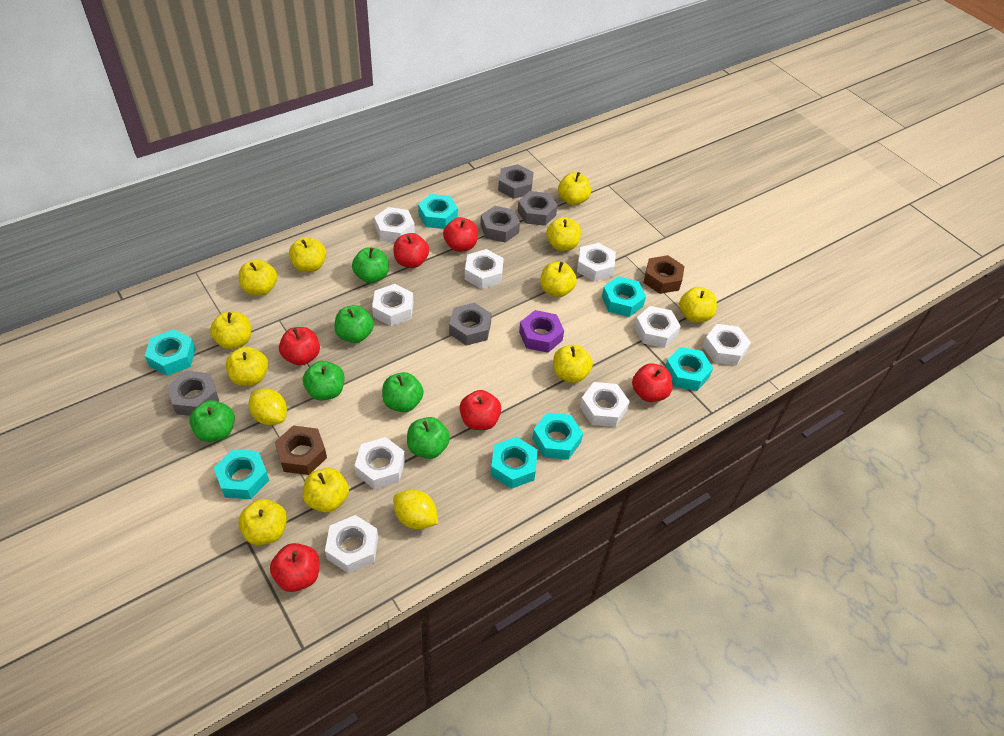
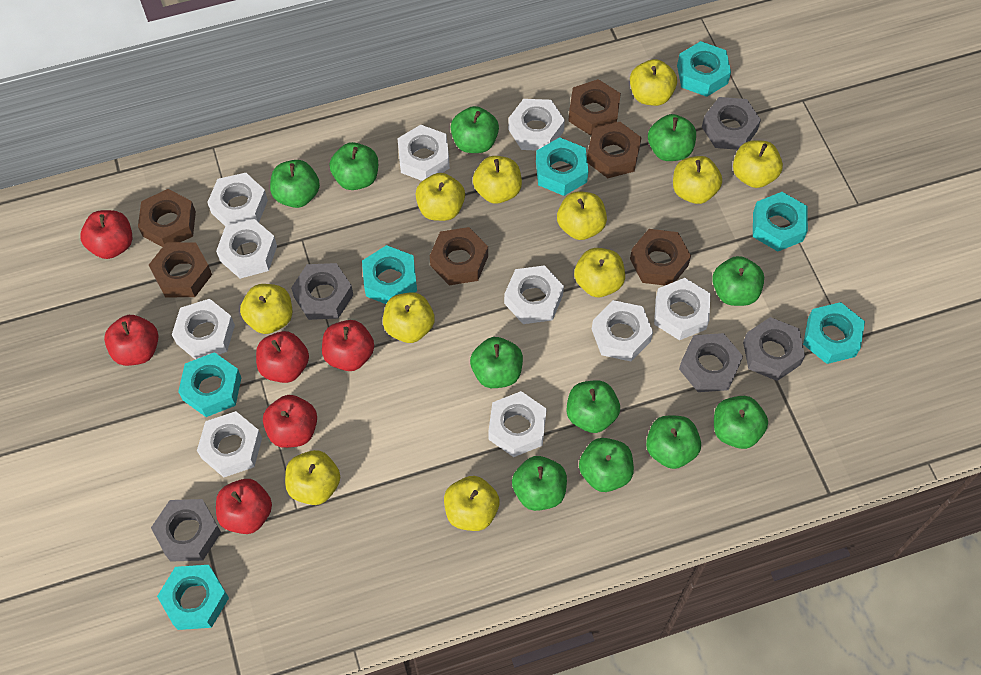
brown nut: 2 -> 6
green apple: 6 -> 11
purple nut: 1 -> 0
white nut: 9 -> 10
yellow lemon: 2 -> 0

